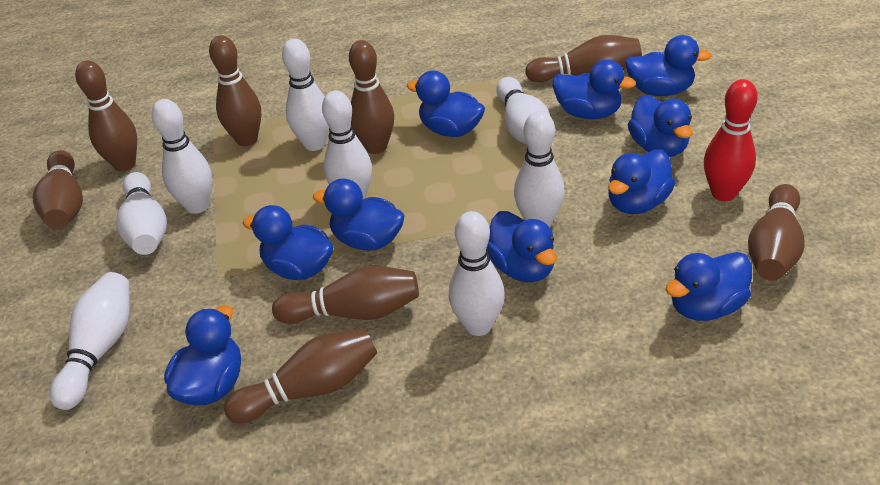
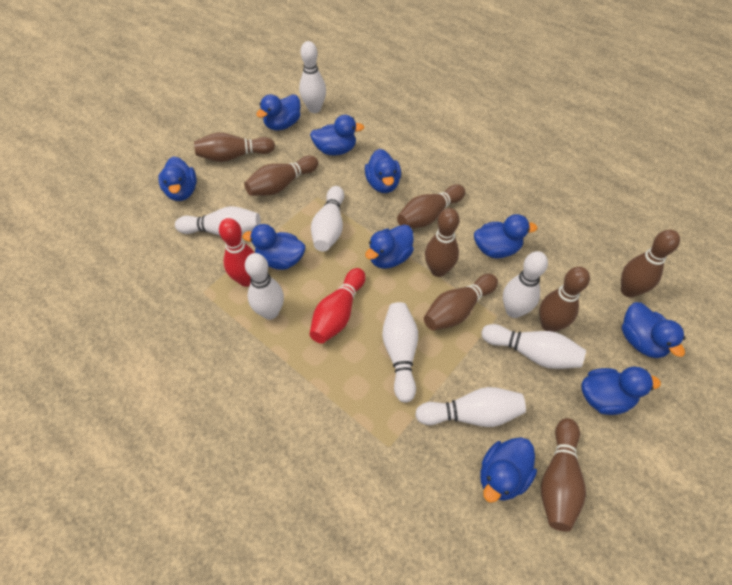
red bowling pin: 1 -> 2

